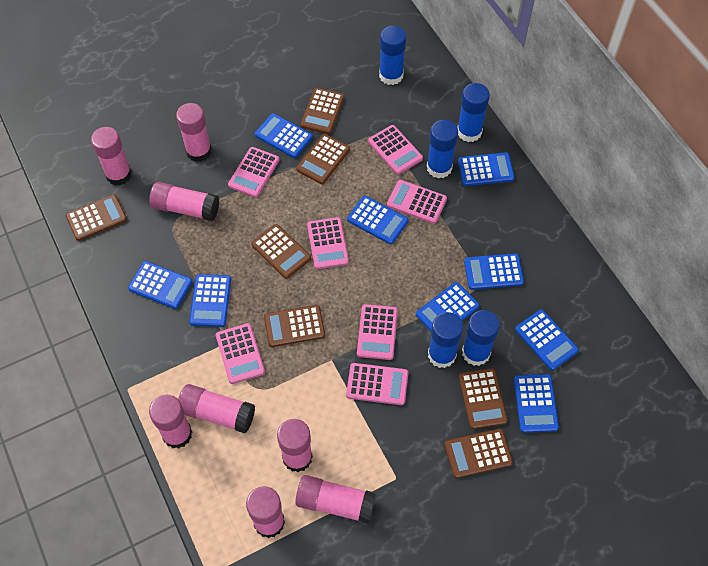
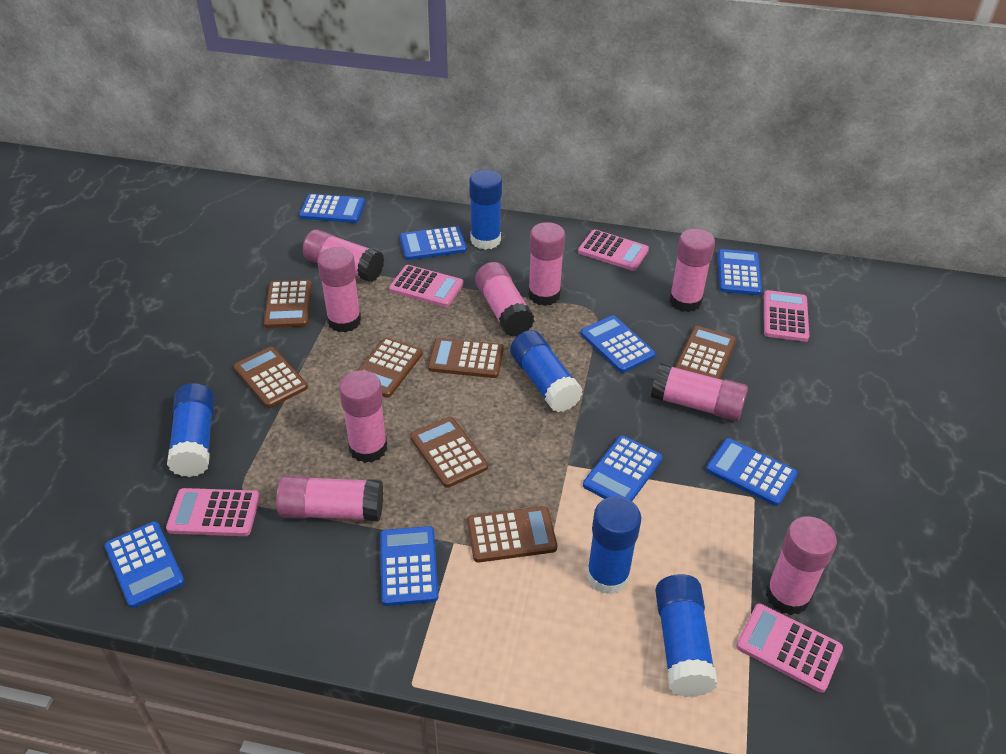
blue calculator: 9 -> 8
pink calculator: 7 -> 5
pink glue stick: 8 -> 9

